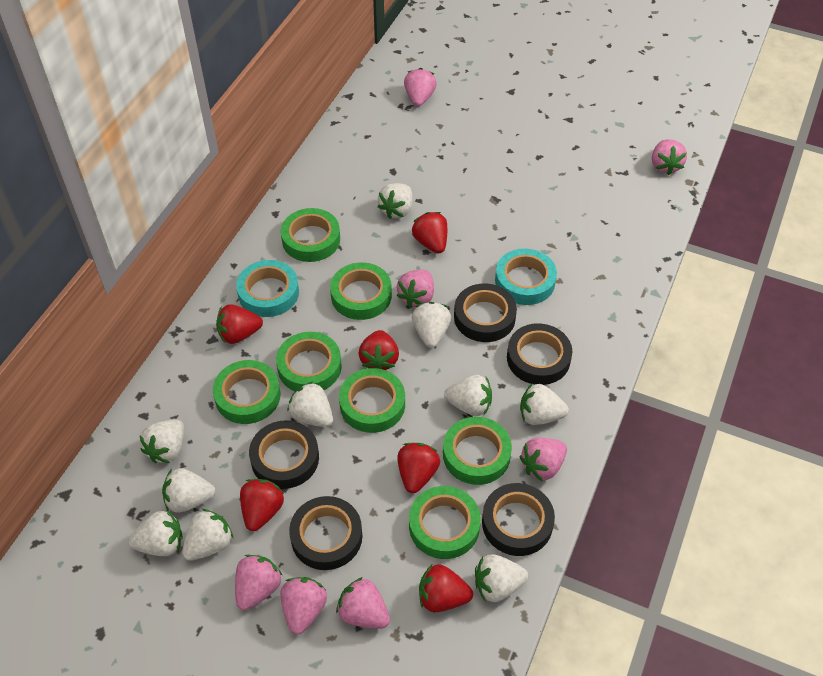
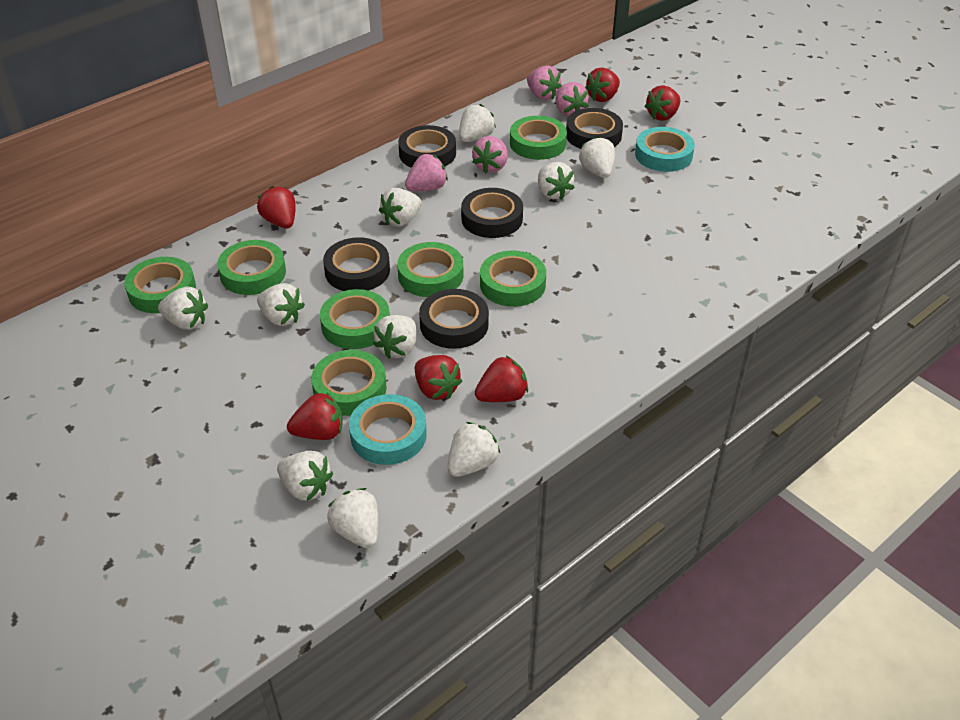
pink strawberry: 7 -> 4

